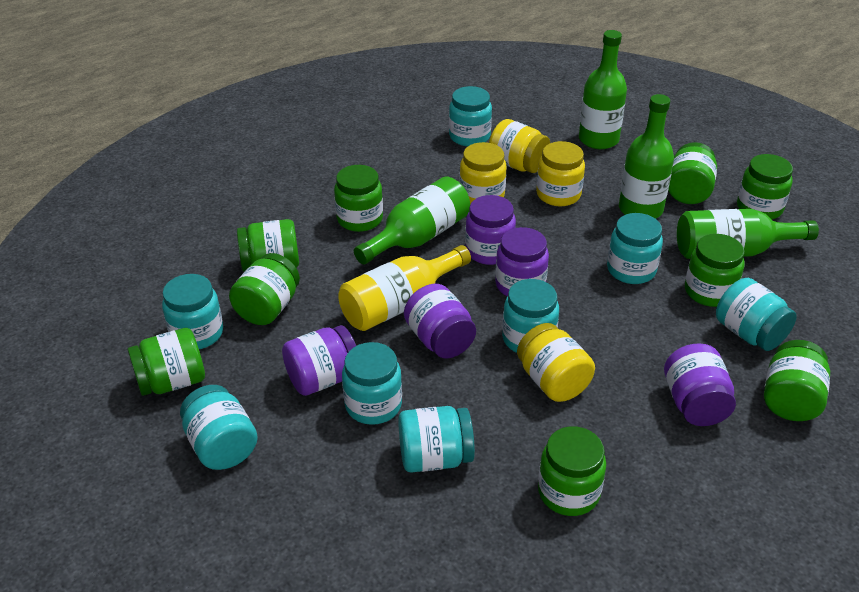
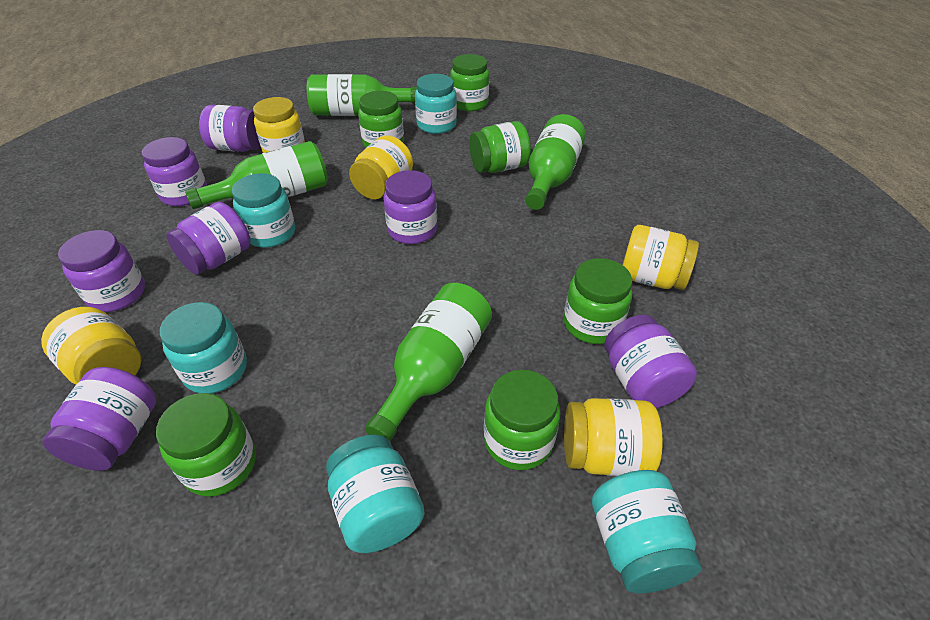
green jar: 9 -> 6
purple jar: 5 -> 7
turquoise jar: 8 -> 5
yellow bottle: 1 -> 0
yellow jar: 4 -> 5

